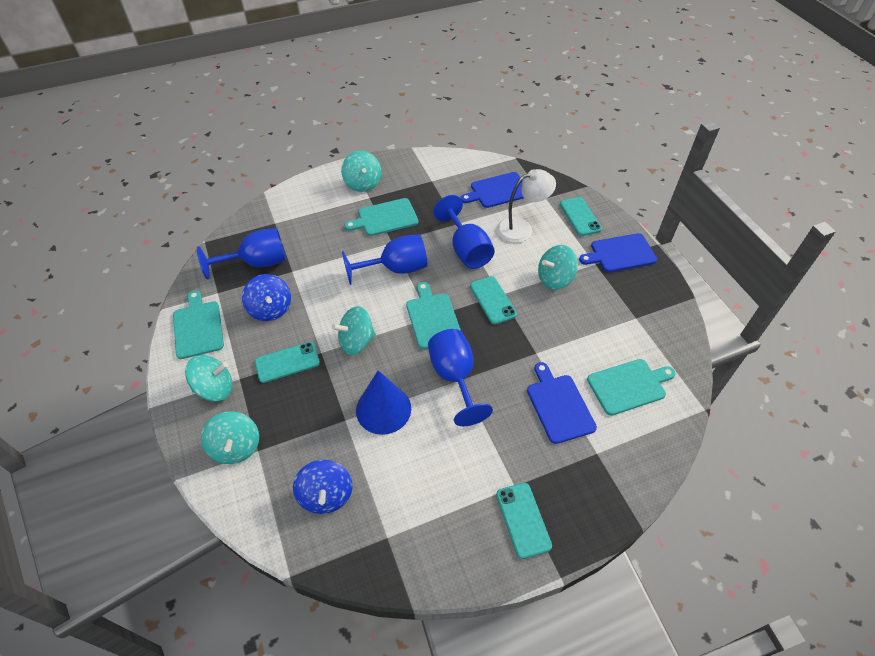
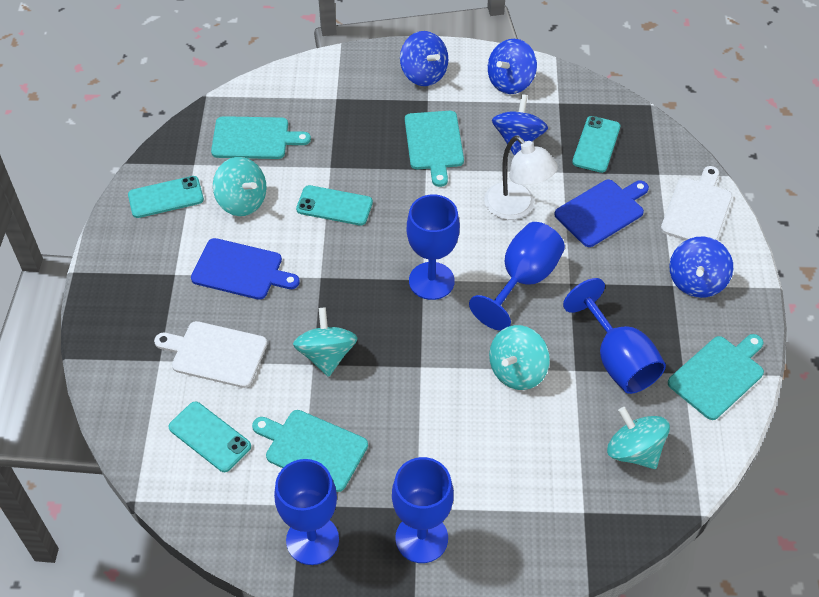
blue cone: 1 -> 0
blue cutting board: 3 -> 2
blue goblet: 4 -> 5
blue spinning top: 2 -> 4
turquoise spinning top: 5 -> 4
white cutting board: 0 -> 2

